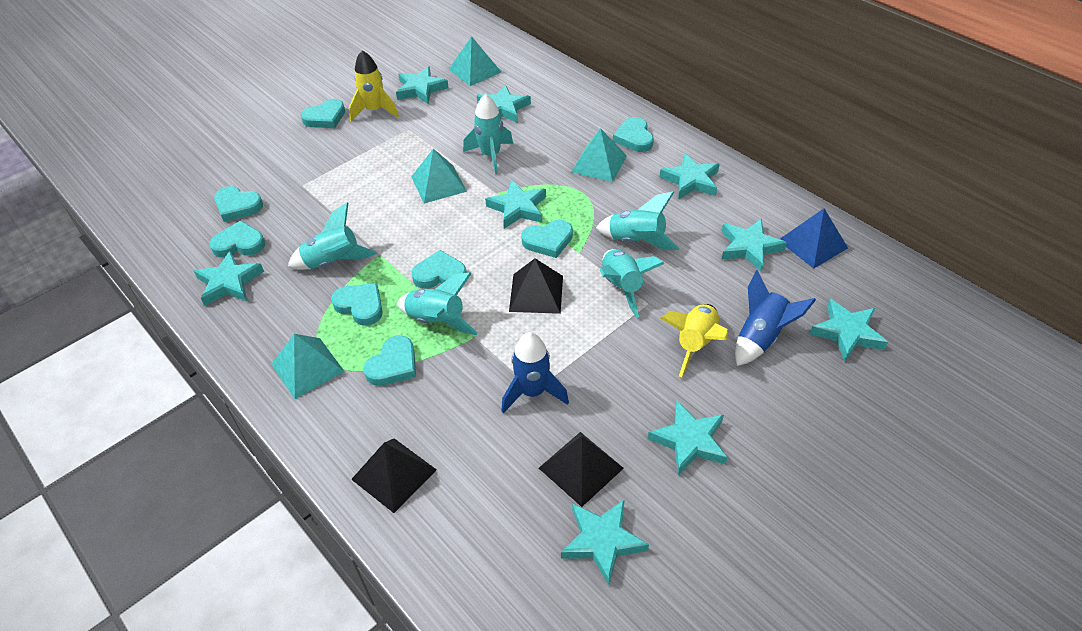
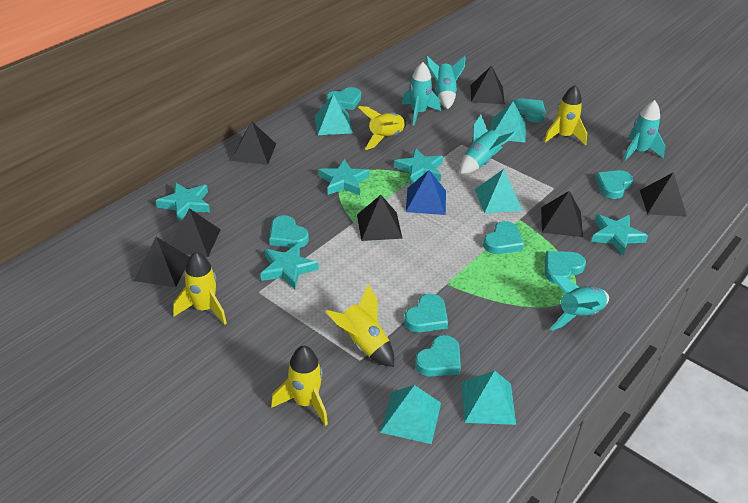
black pyramid: 3 -> 7
blue rocket: 2 -> 0
turquoise pyramid: 4 -> 5
turquoise star: 9 -> 5
yellow rocket: 2 -> 5

